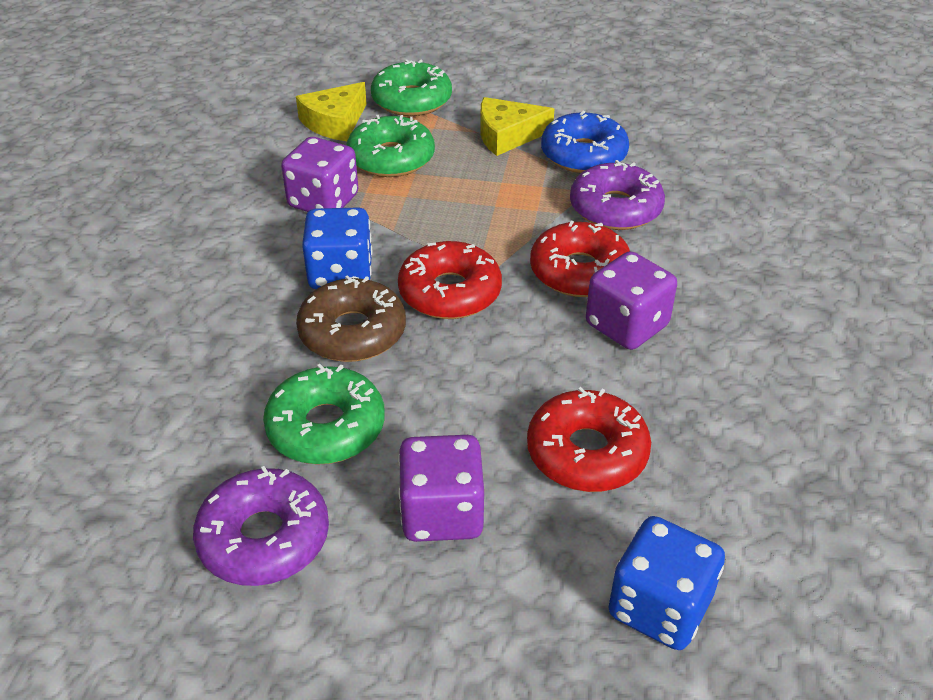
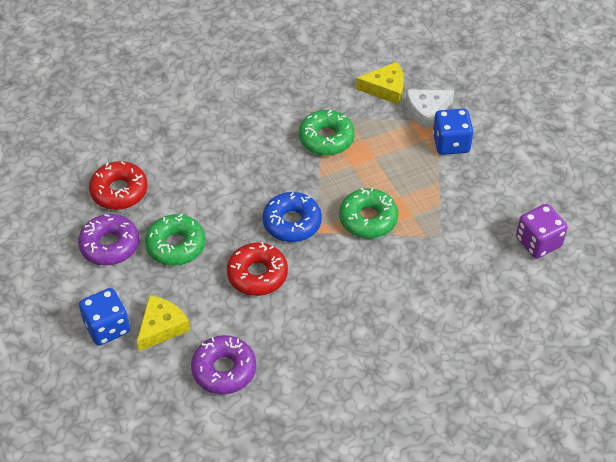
brown donut: 1 -> 0
purple dice: 3 -> 1
red donut: 3 -> 2
white cheese: 0 -> 1

